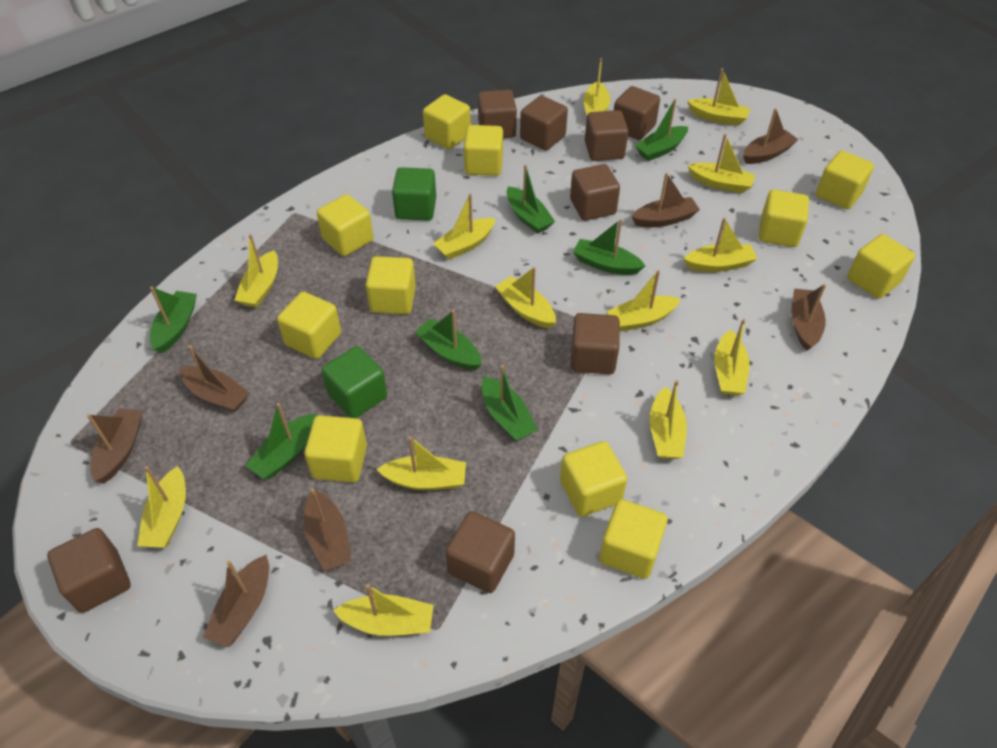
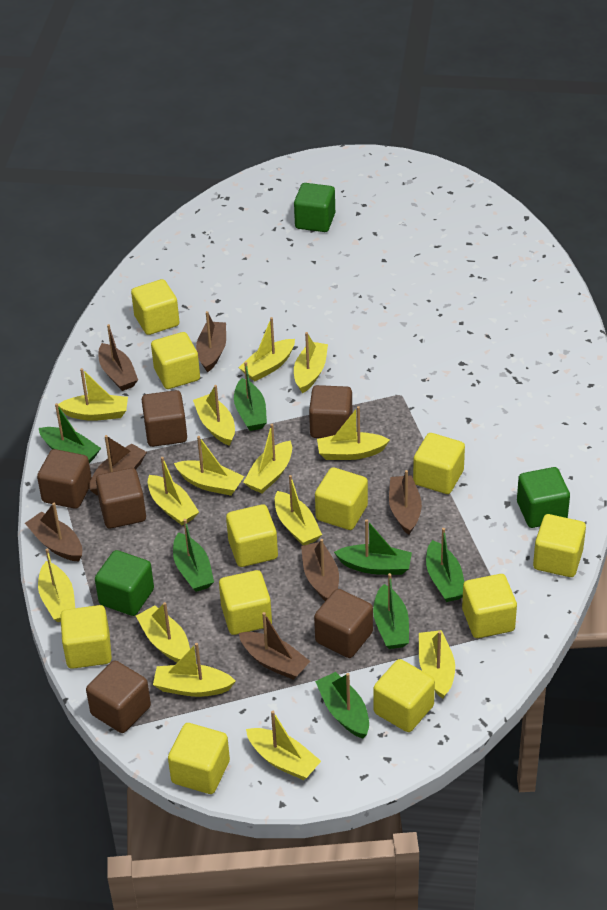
brown cube: 8 -> 6
green cube: 2 -> 3
yellow boat: 13 -> 14

